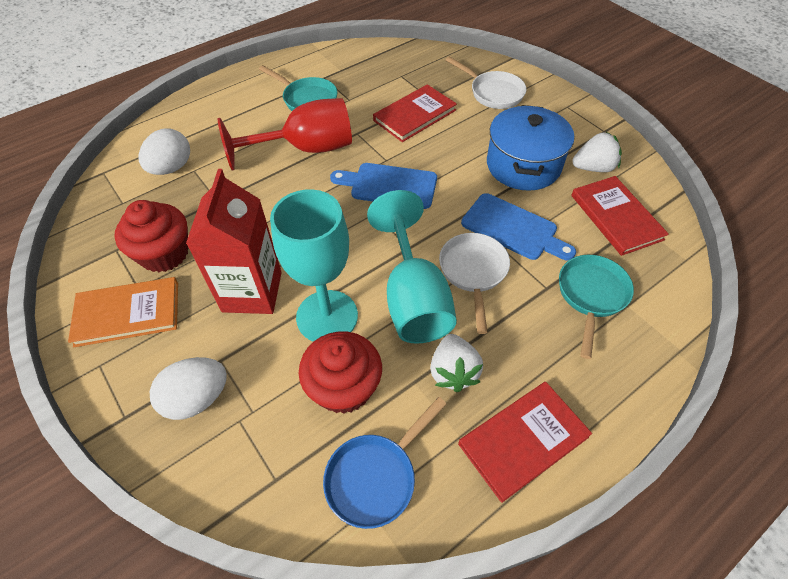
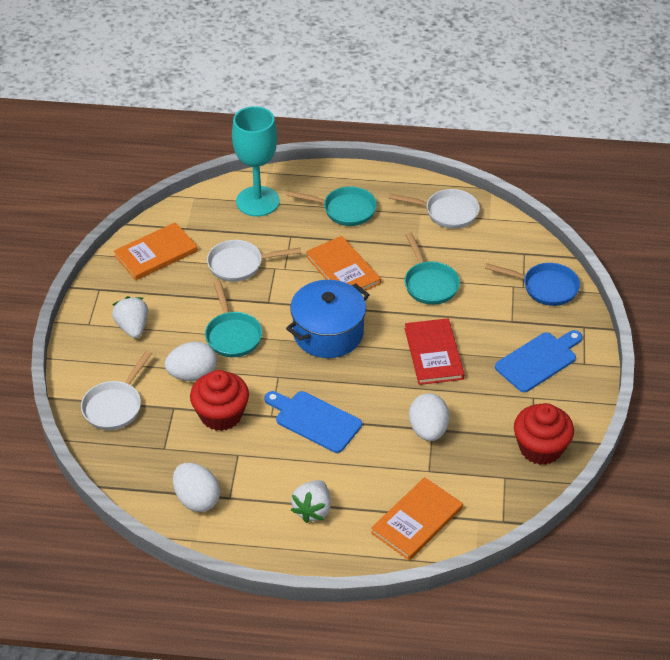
orange book: 1 -> 3
red book: 3 -> 1
red carton: 1 -> 0
red goblet: 1 -> 0
turquoise goblet: 2 -> 1
turquoise pan: 2 -> 3
white egg: 2 -> 3
white pan: 2 -> 3

